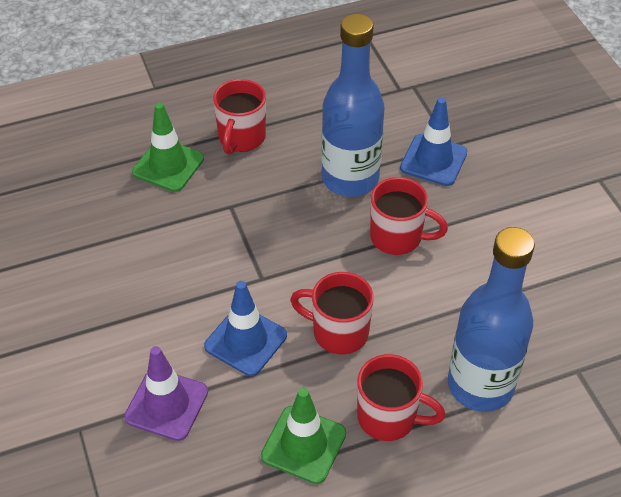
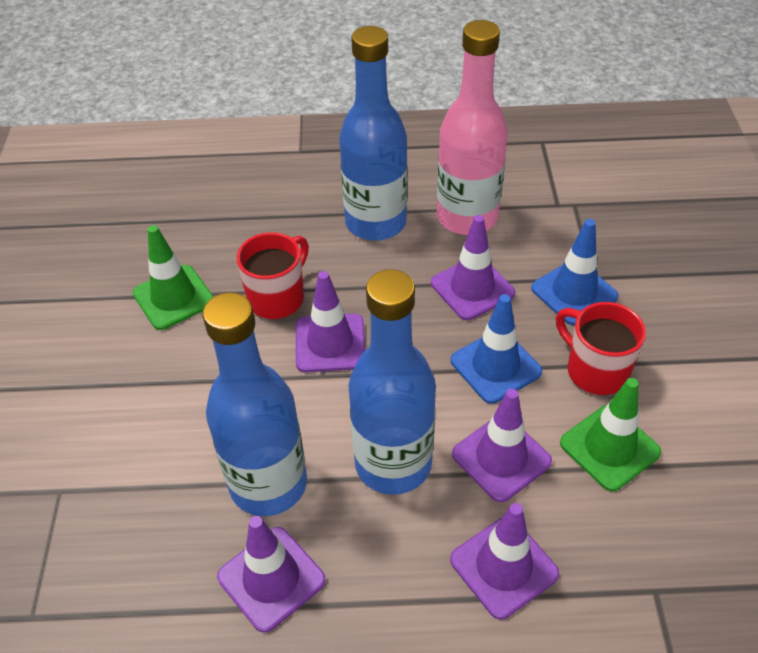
blue bottle: 2 -> 3
pink bottle: 0 -> 1
purple traffic cone: 1 -> 5
red mug: 4 -> 2

